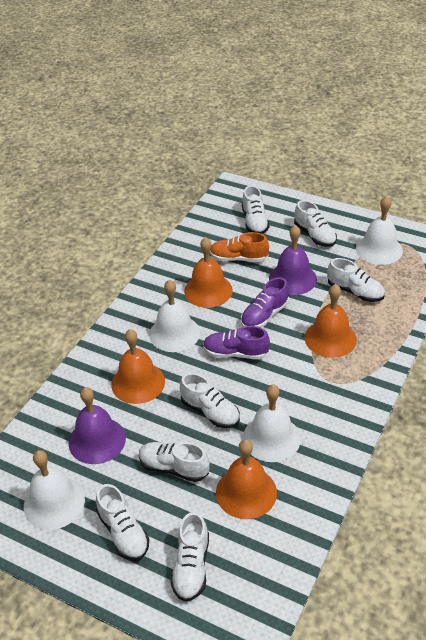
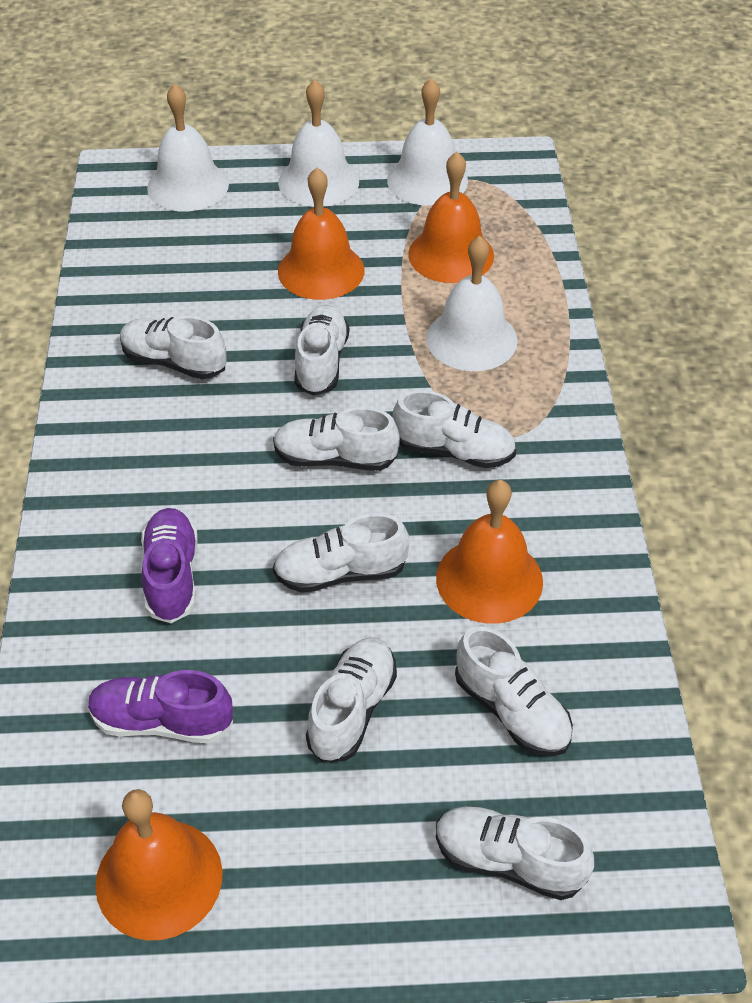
orange shoe: 1 -> 0
purple bell: 2 -> 0
white shoe: 7 -> 8

